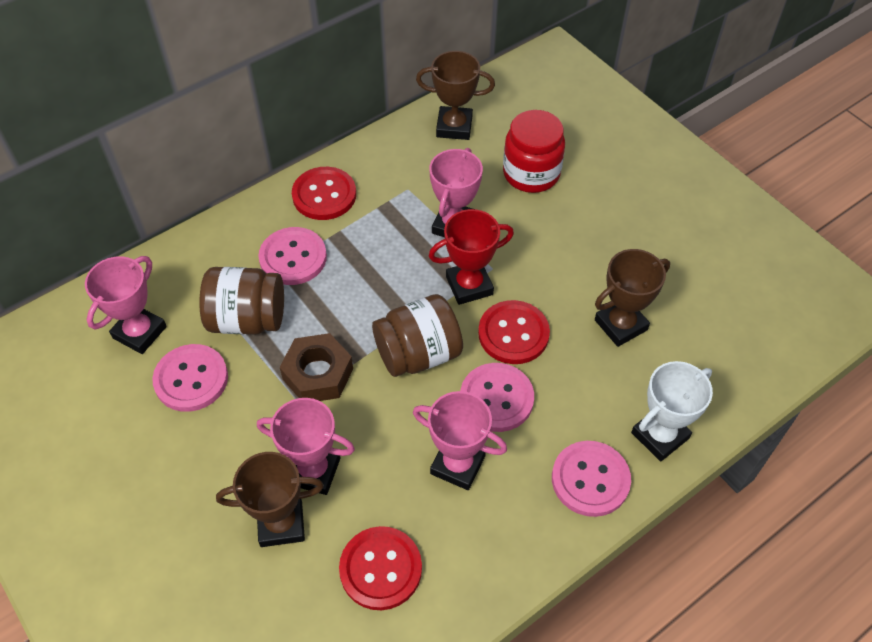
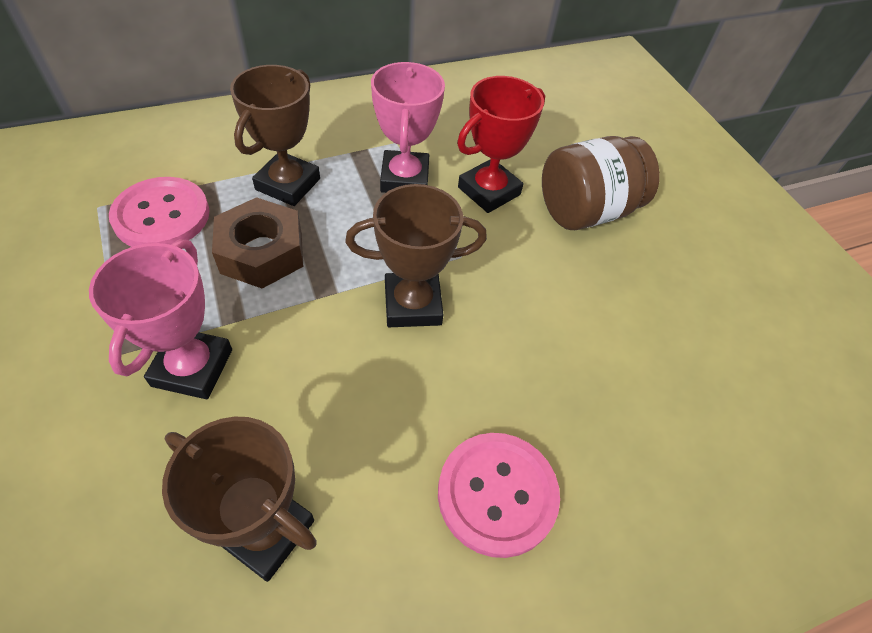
brown jar: 2 -> 1
pink button: 4 -> 2
pink trophy: 4 -> 2
red button: 3 -> 0
red jar: 1 -> 0
white trophy: 1 -> 0

